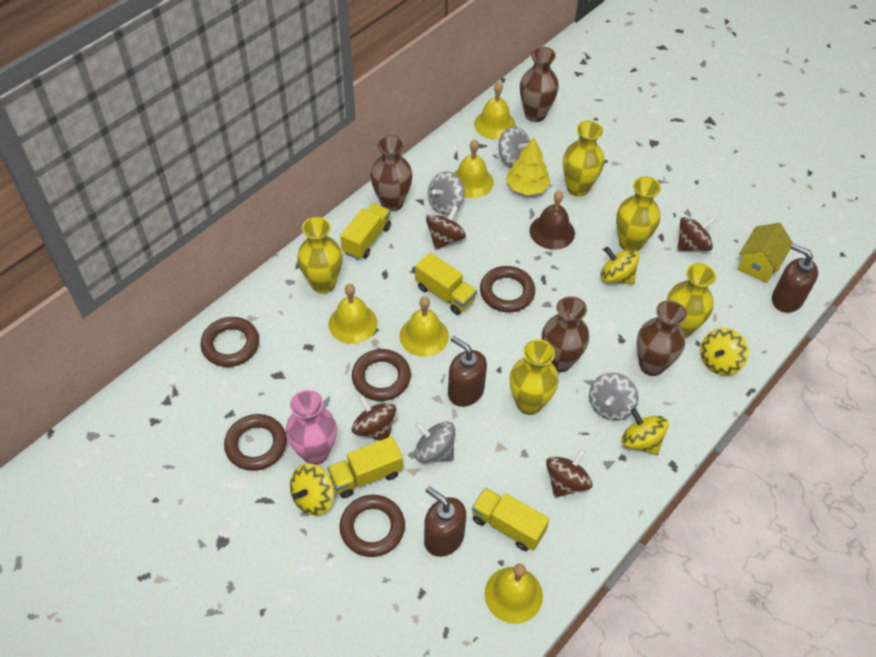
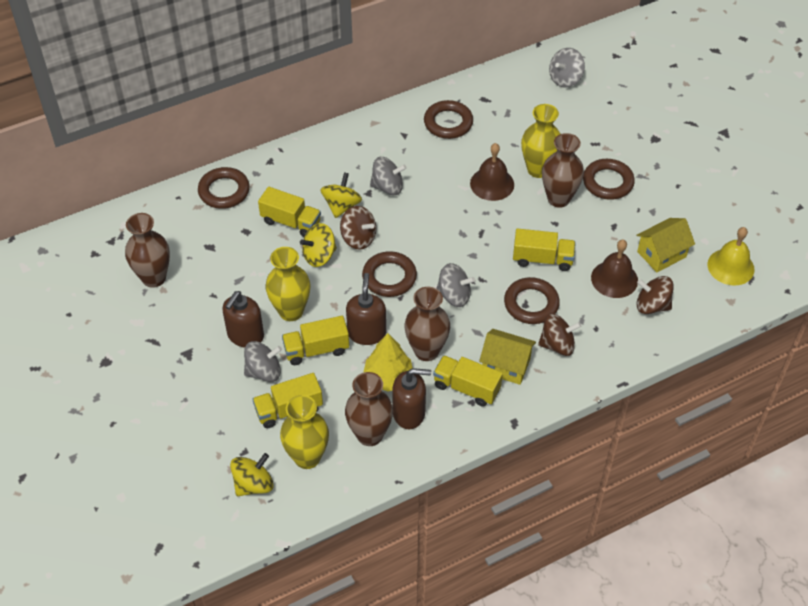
brown bell: 1 -> 2
brown spinning top: 4 -> 3
pink vase: 1 -> 0
yellow bell: 5 -> 1
yellow house: 1 -> 2
yellow spinning top: 4 -> 3
yellow truck: 4 -> 5
yellow vase: 5 -> 3

